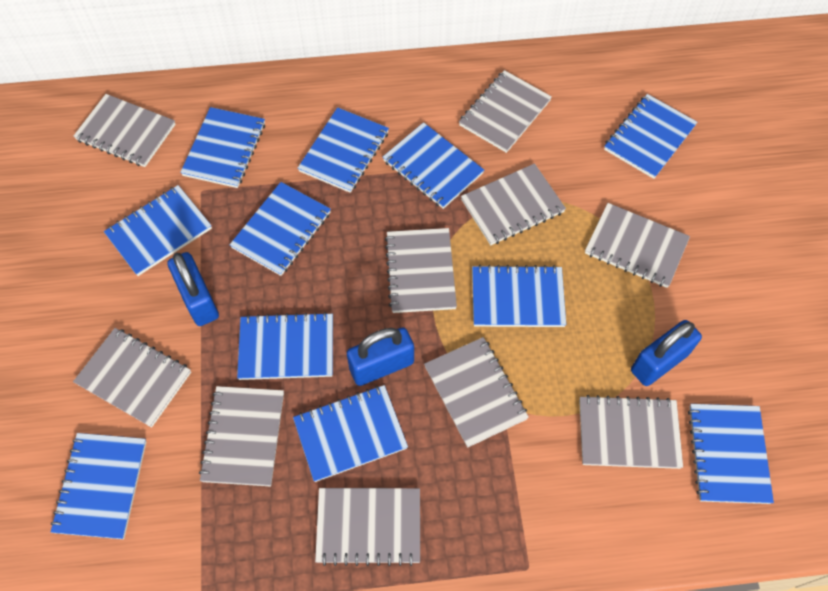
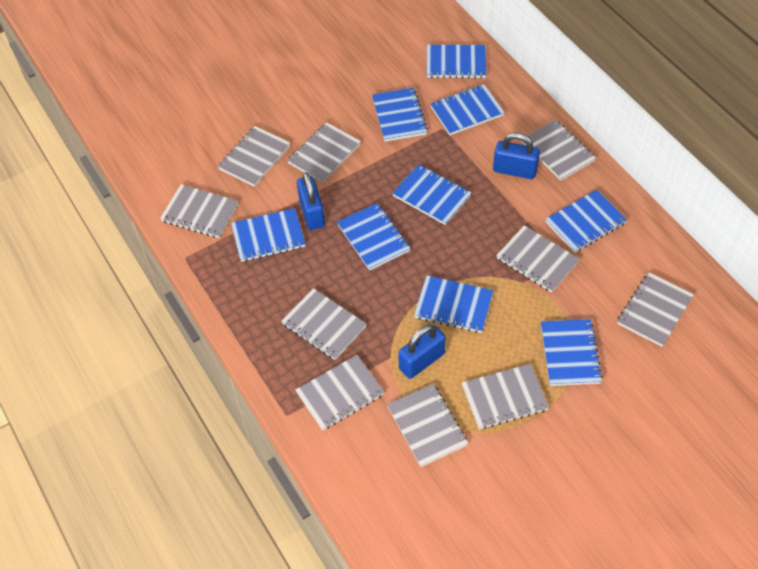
blue notebook: 11 -> 9

